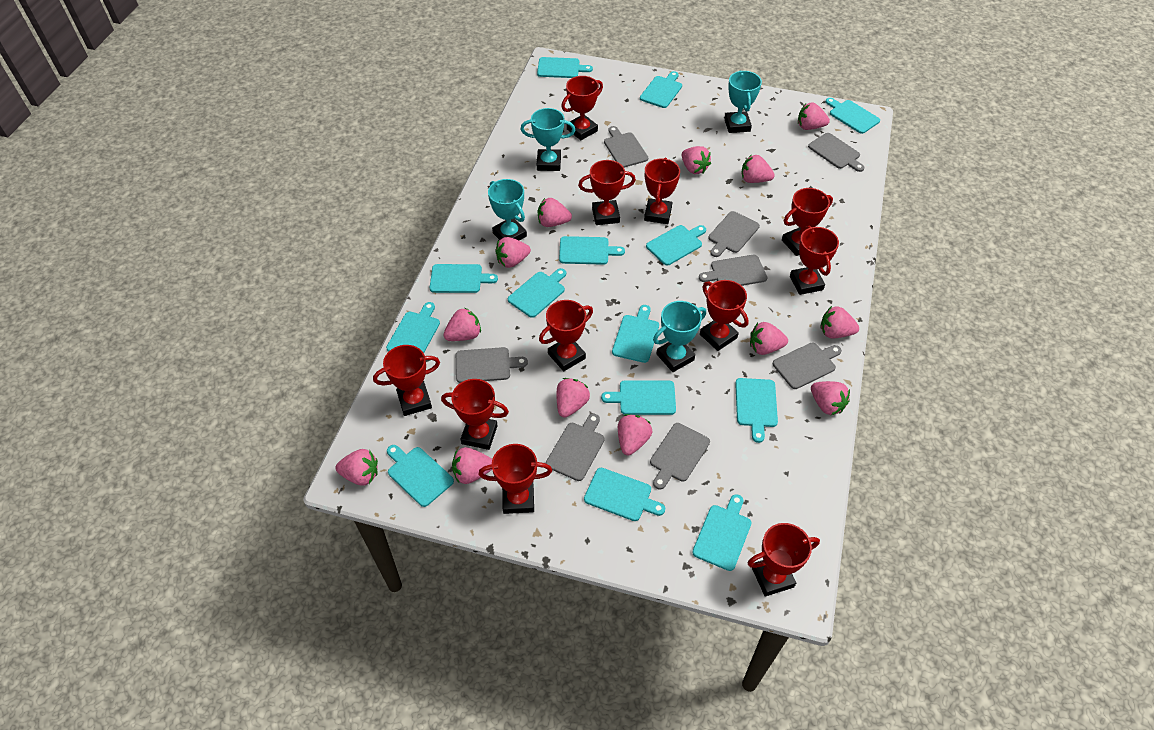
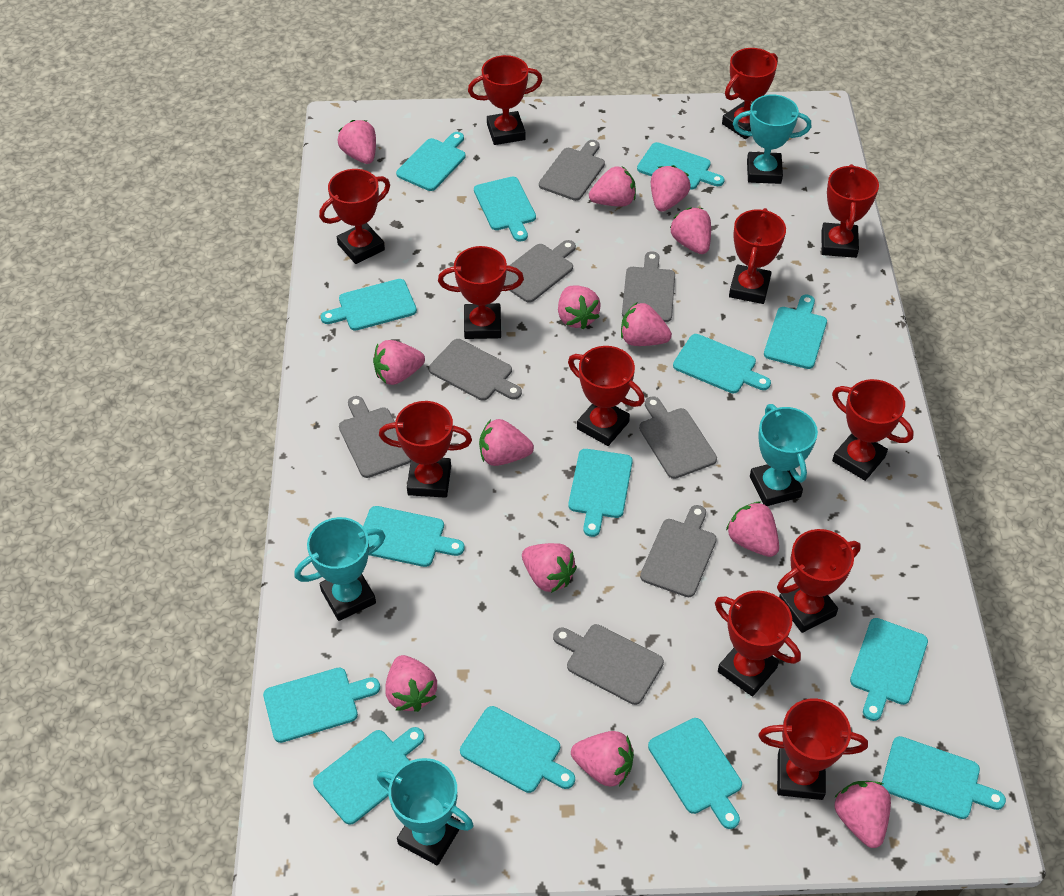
red trophy: 11 -> 12

